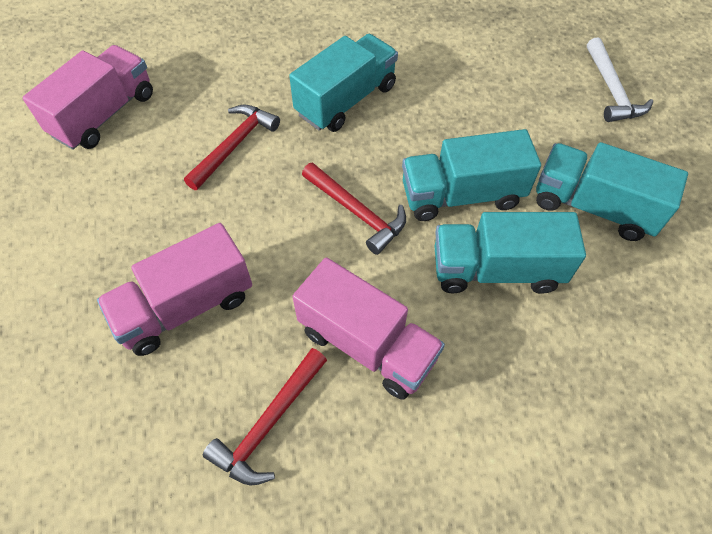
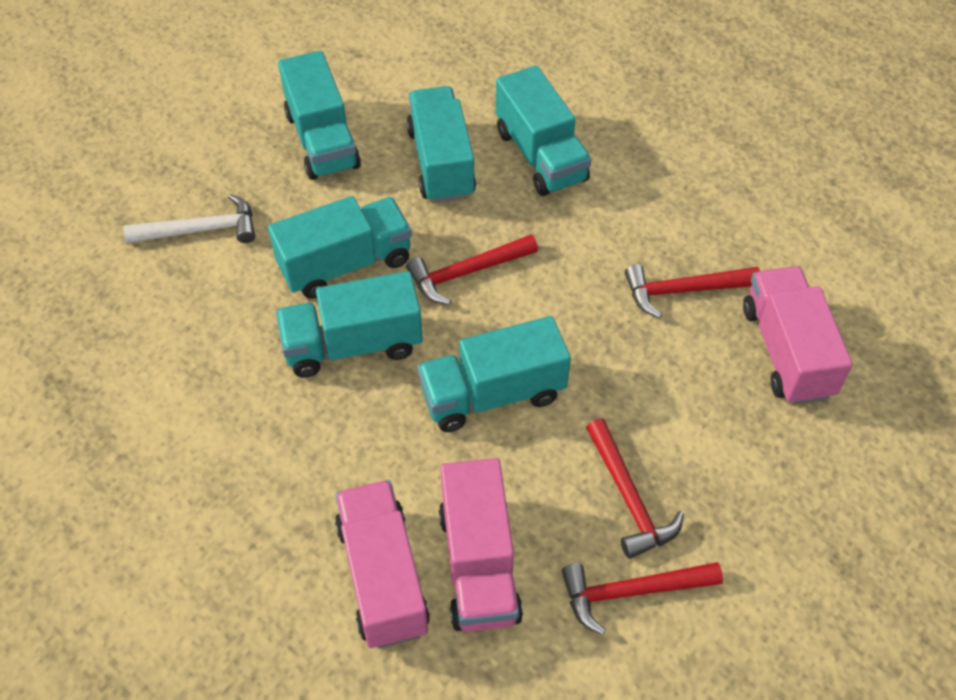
red hammer: 3 -> 4
turquoise truck: 4 -> 6

